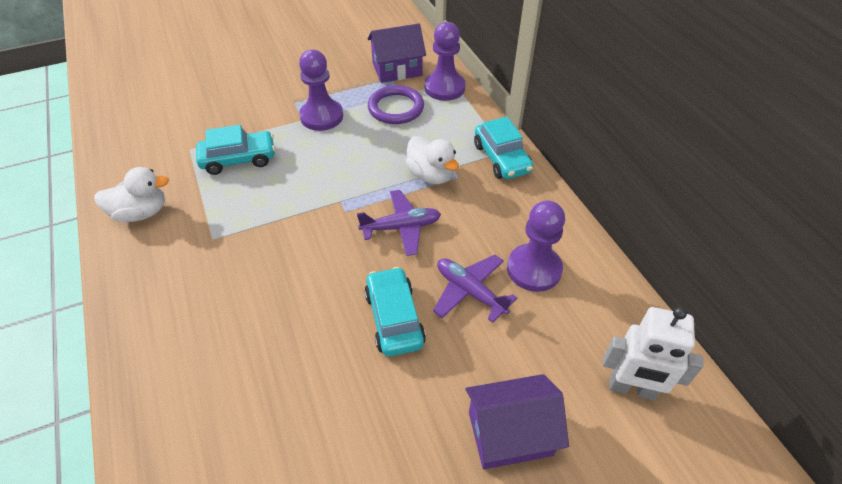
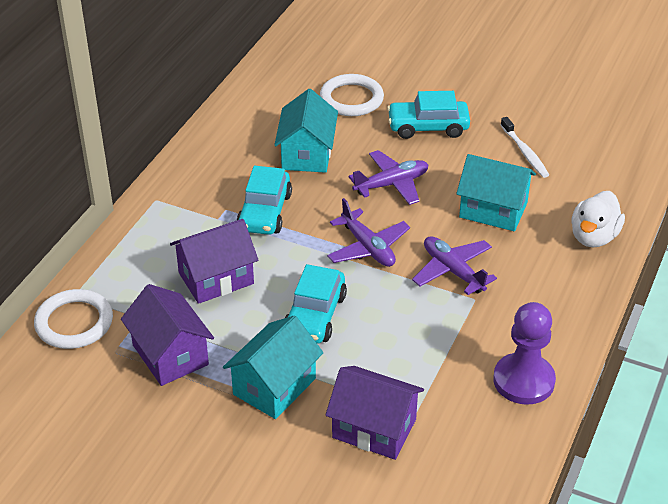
purple house: 2 -> 3
purple pawn: 3 -> 1
purple plane: 2 -> 3
purple ring: 1 -> 0
turquoise house: 0 -> 3
white duck: 2 -> 1
white ring: 0 -> 2
white robot: 1 -> 0
white toothbrush: 0 -> 1

